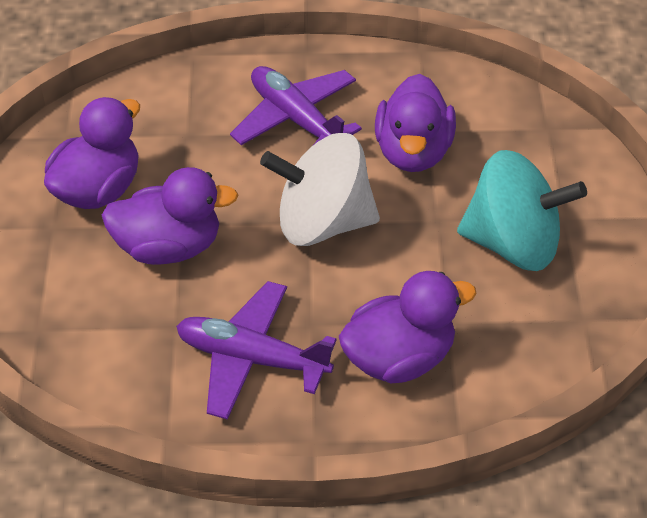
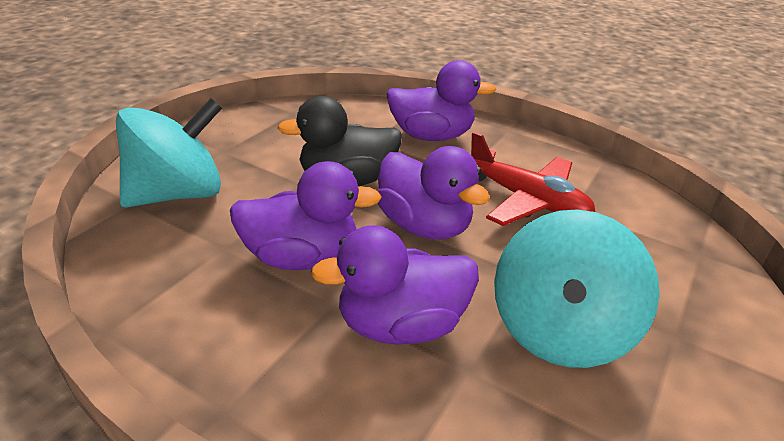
black duck: 0 -> 1
purple plane: 2 -> 0
red plane: 0 -> 1
turquoise spinning top: 1 -> 2
white spinning top: 1 -> 0

